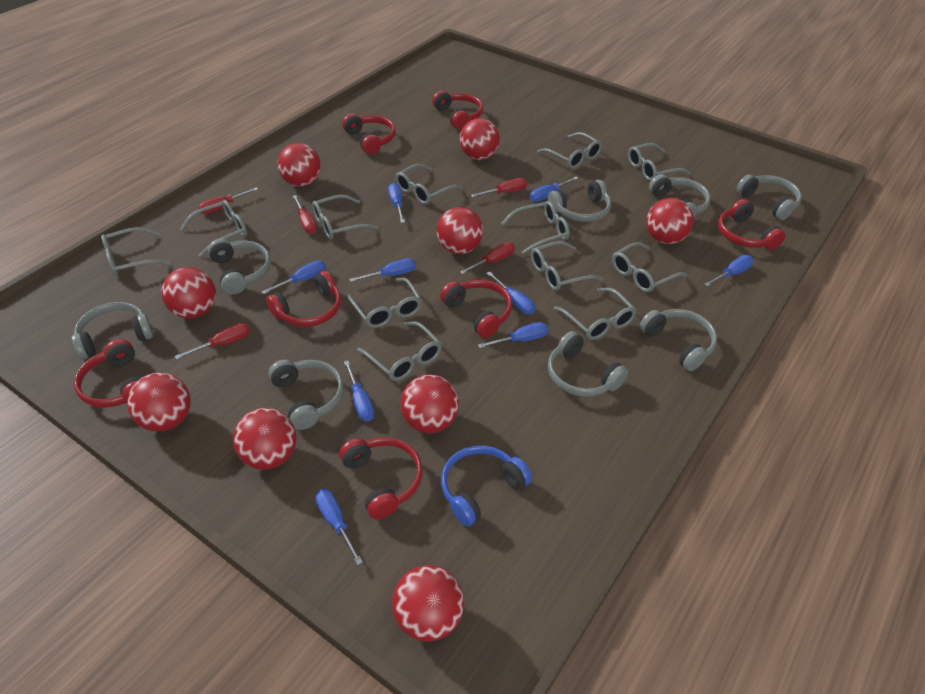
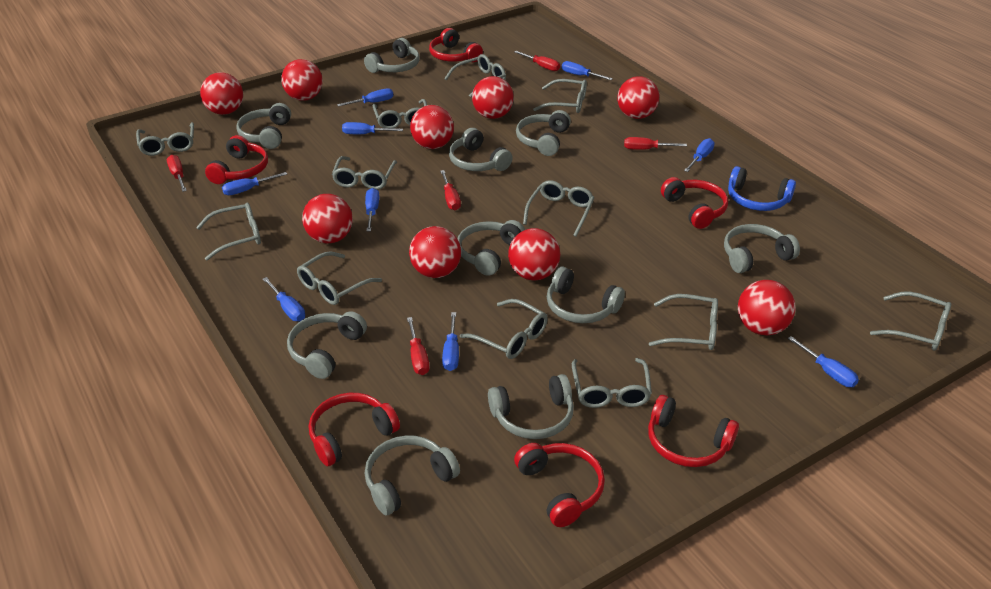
grey headphones: 8 -> 10
red headphones: 7 -> 6

